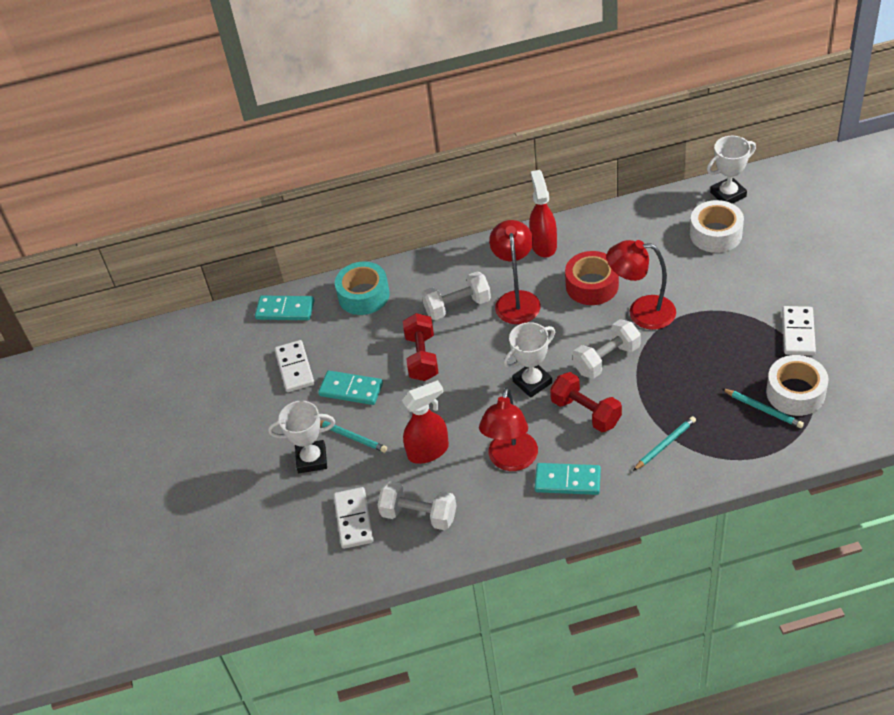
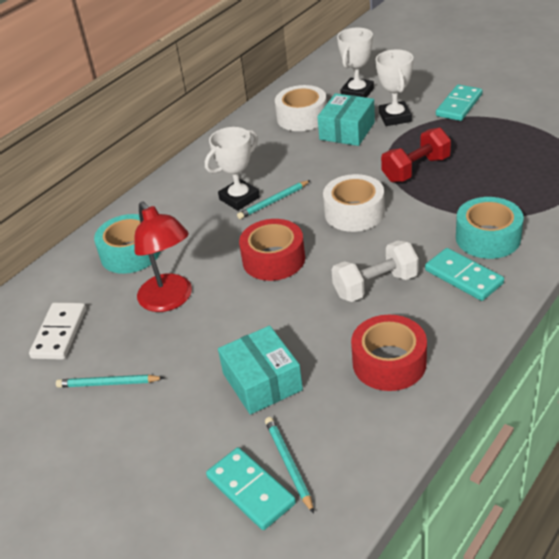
red dumbbell: 2 -> 1
red lamp: 3 -> 1
red spray bottle: 2 -> 0
red tape: 1 -> 2
turquoise box: 0 -> 2
turquoise tape: 1 -> 2
white domino: 3 -> 1
white dumbbell: 3 -> 1

